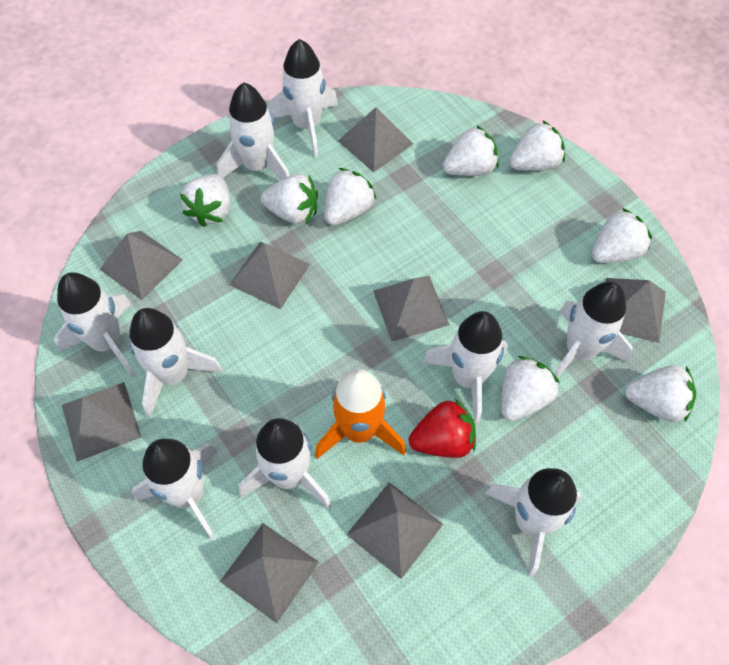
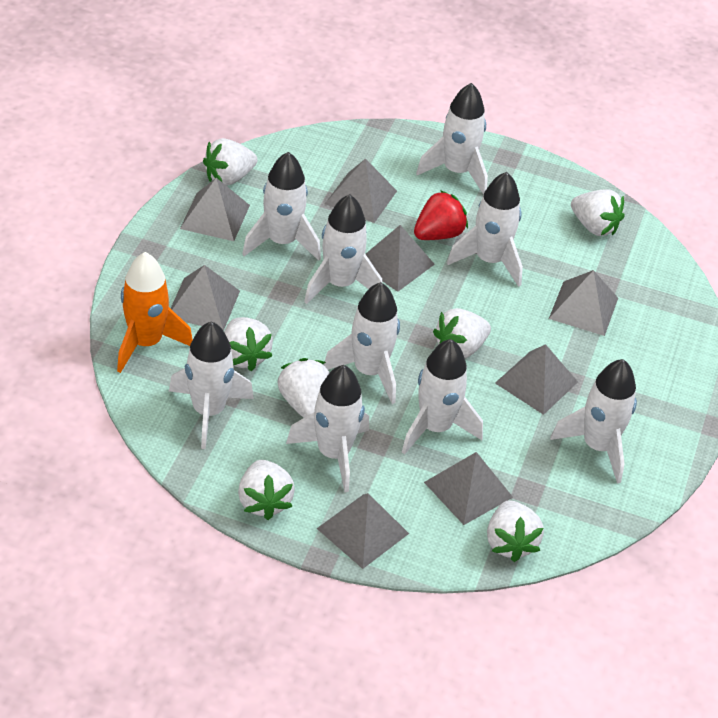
white strawberry: 8 -> 7

